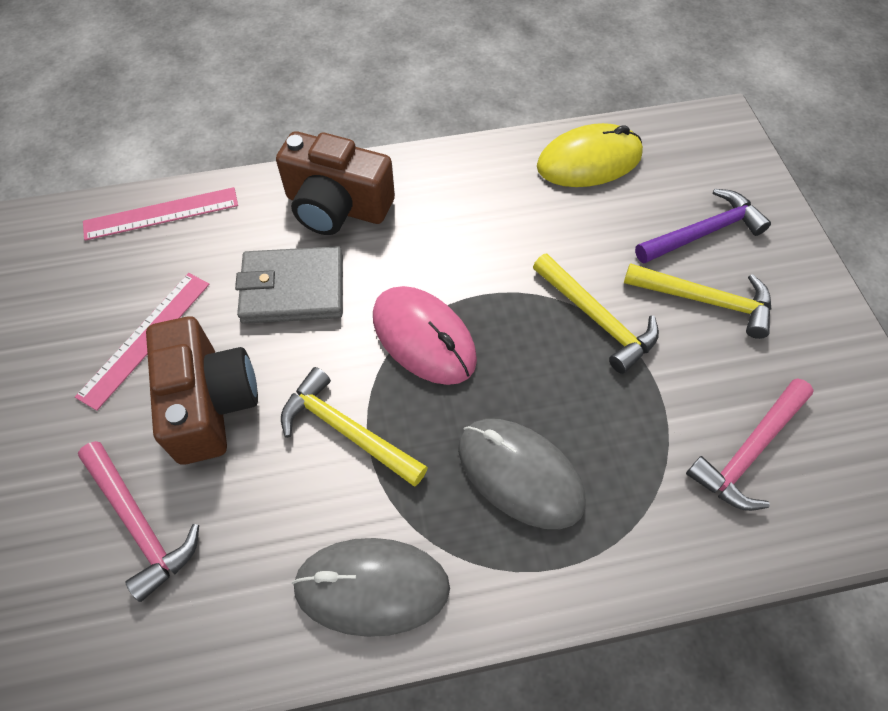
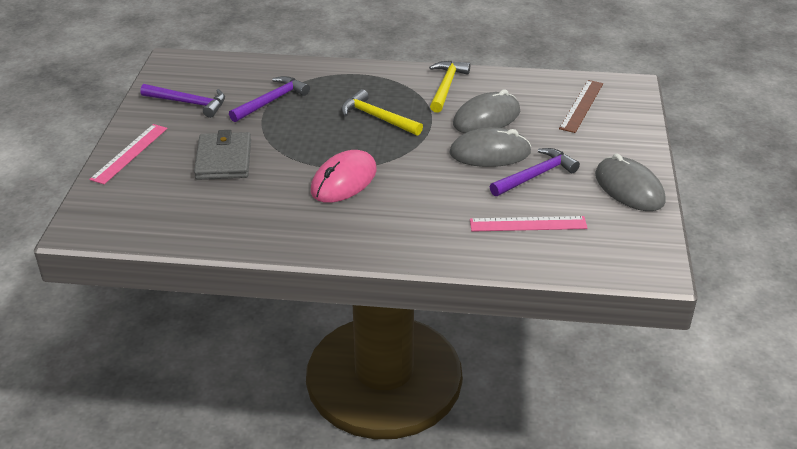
brown camera: 2 -> 0
brown ruler: 0 -> 1
grey mouse: 2 -> 3
pink hammer: 2 -> 0
purple hammer: 1 -> 3
yellow hammer: 3 -> 2
yellow mouse: 1 -> 0

